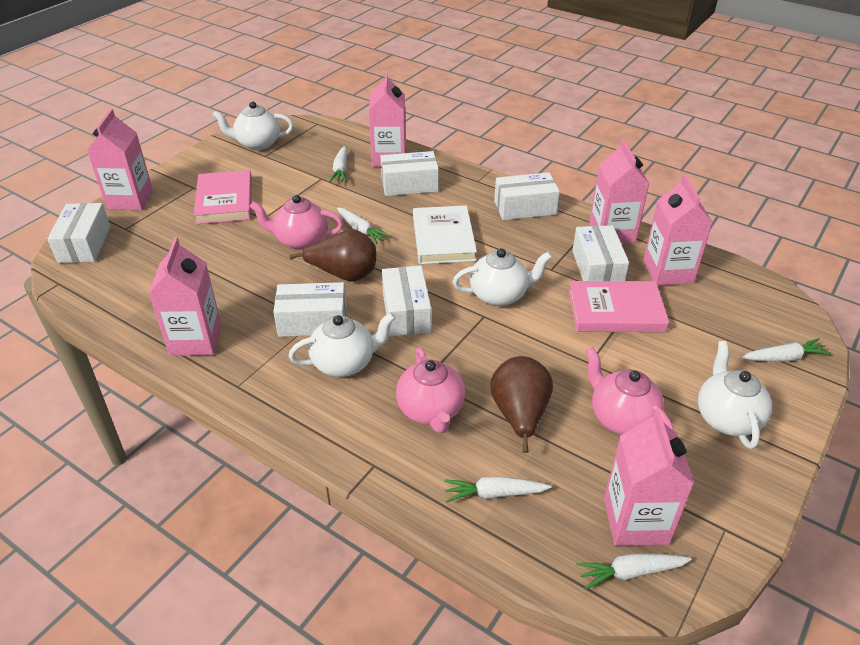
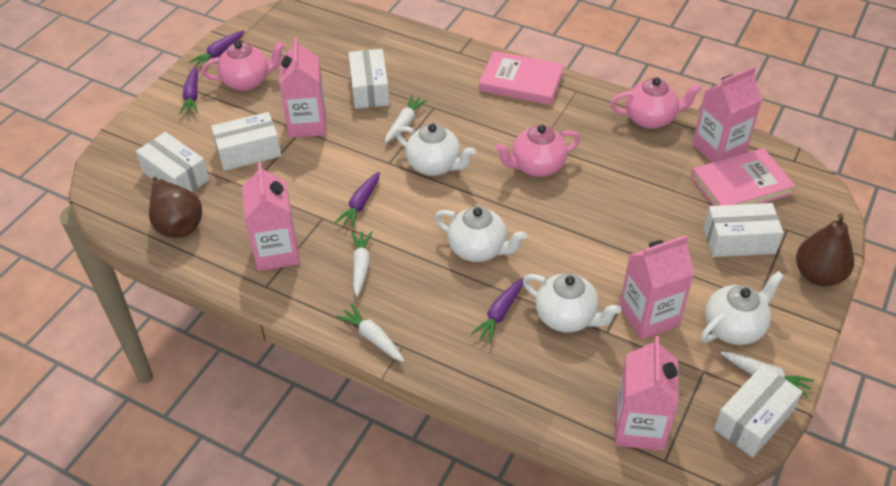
pink carton: 6 -> 5
purple carrot: 0 -> 4
white book: 1 -> 0
white box: 6 -> 5
white carrot: 5 -> 4

